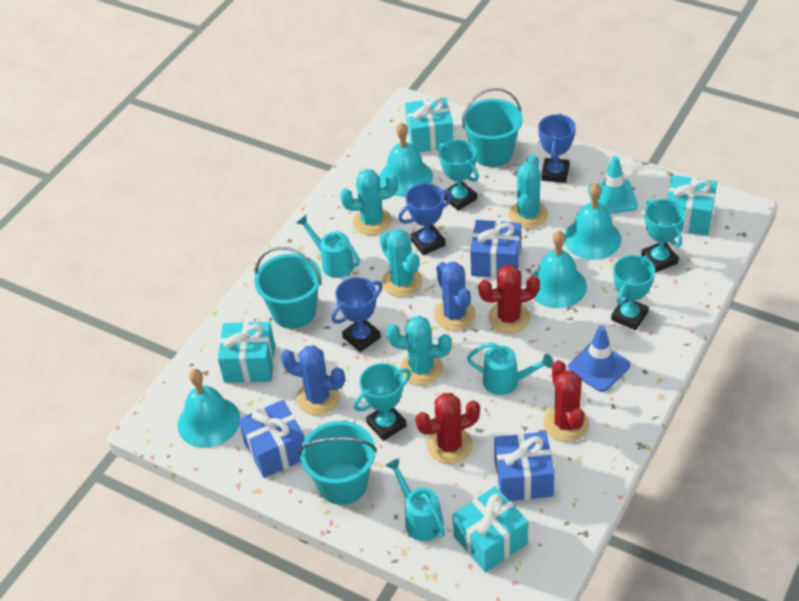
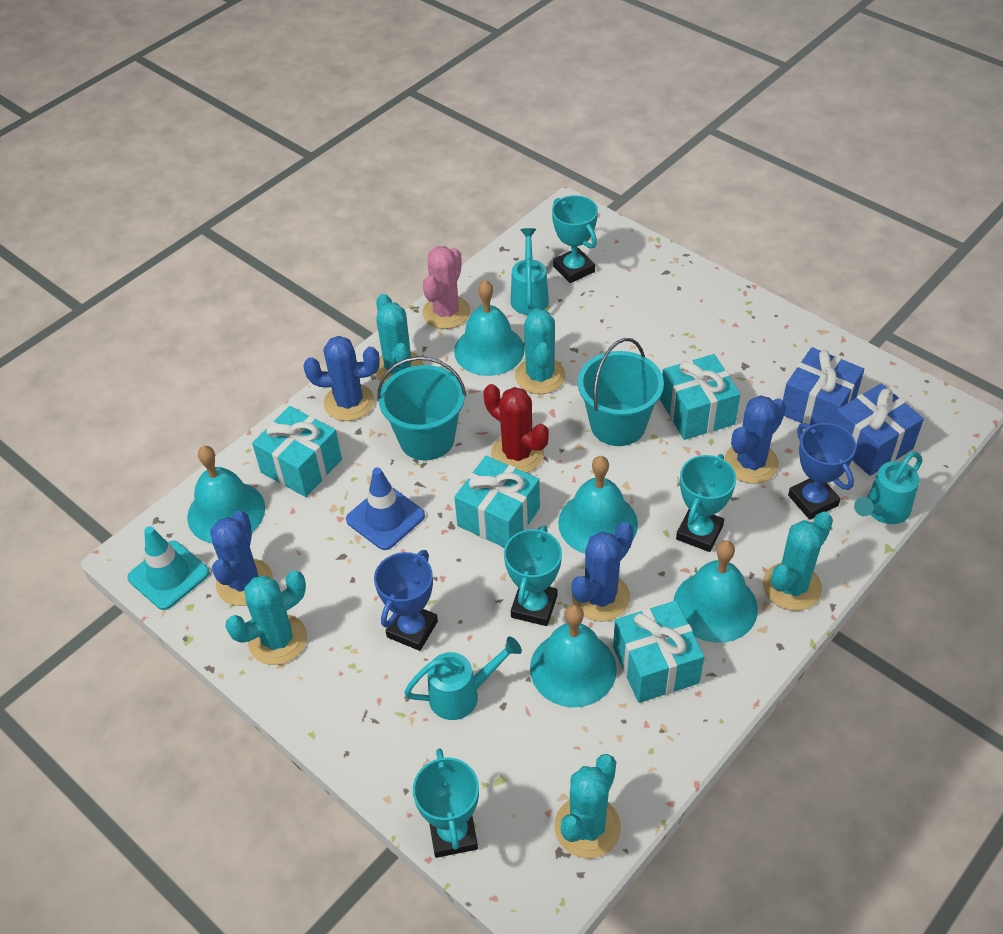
blue cactus: 2 -> 4
blue gift: 3 -> 2
blue trophy: 3 -> 2
pink cactus: 0 -> 1
red cactus: 3 -> 1
turquoise bell: 4 -> 5
turquoise bucket: 3 -> 2
turquoise cactus: 4 -> 5

